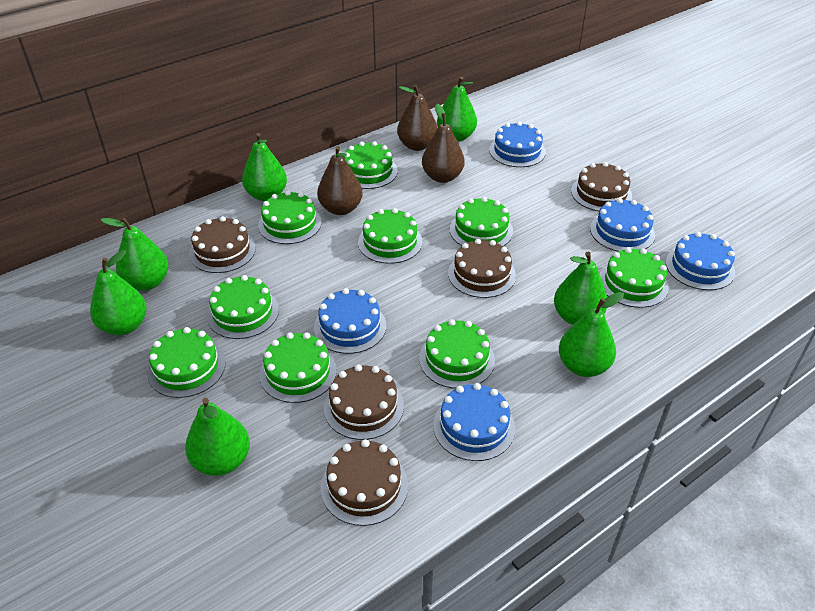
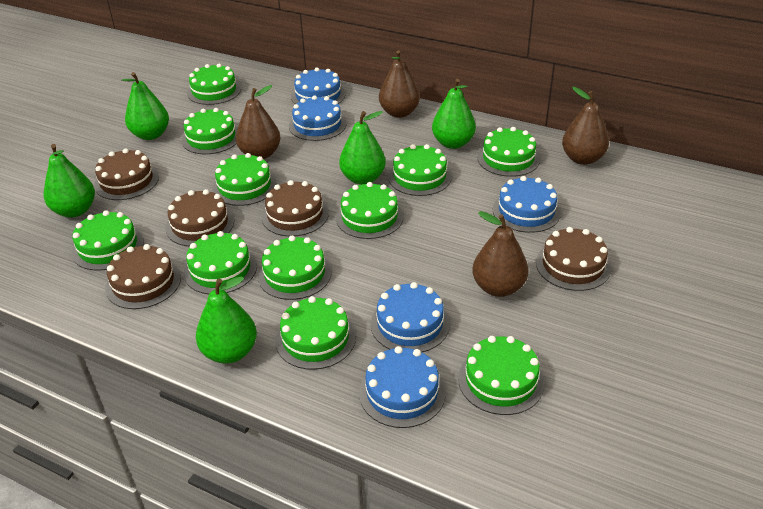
brown pear: 3 -> 4
green cake: 9 -> 11
green pear: 7 -> 5

